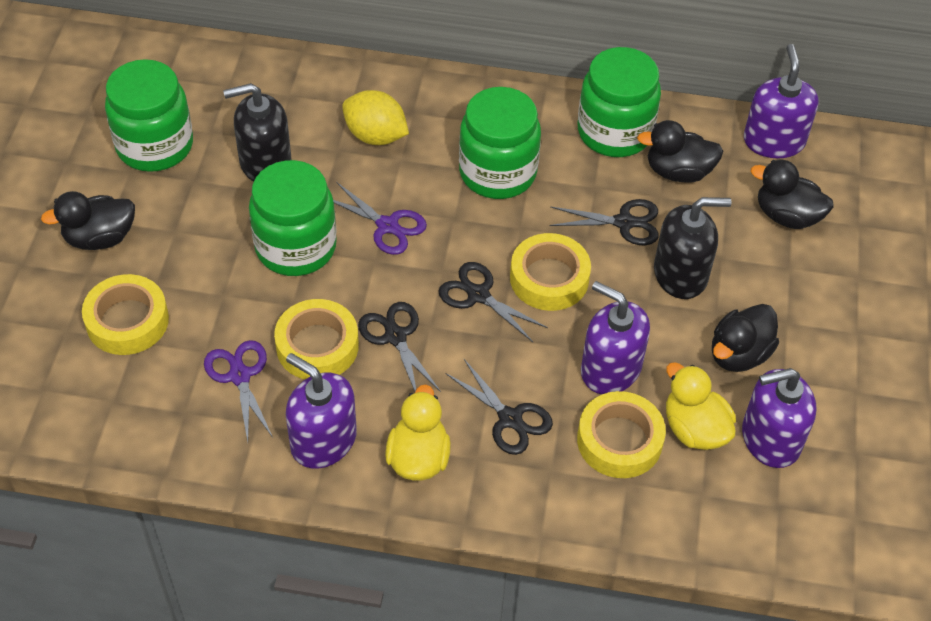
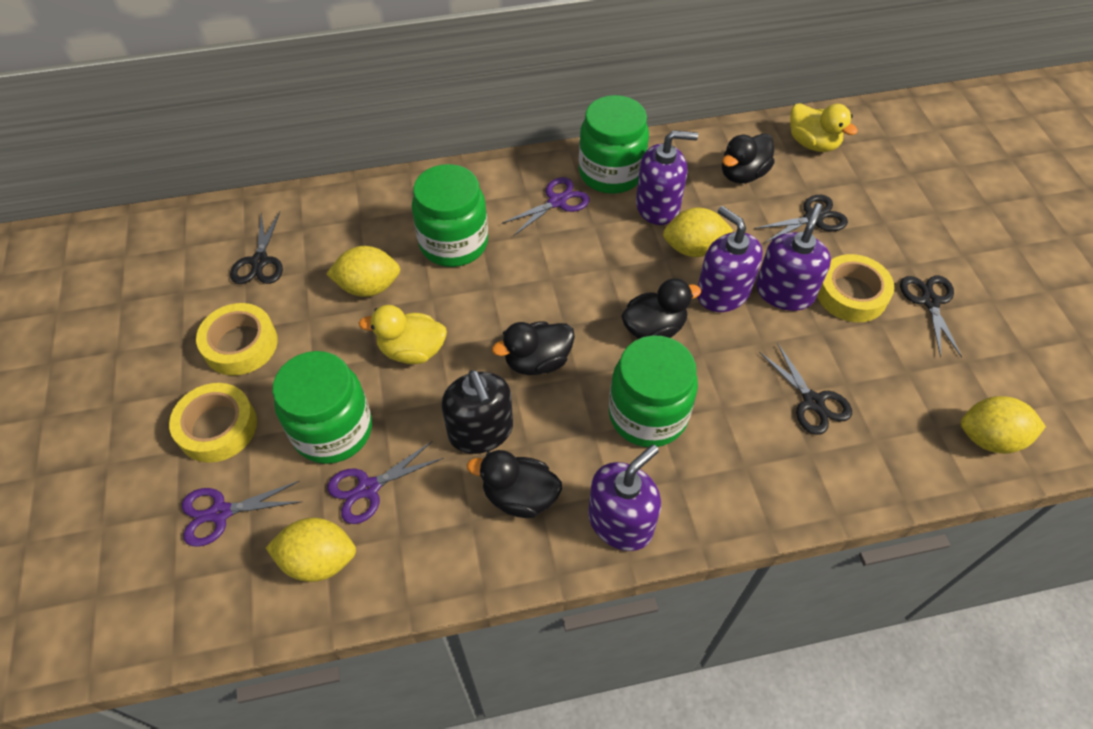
black soap dispenser: 2 -> 1
purple scissors: 2 -> 3
yellow lemon: 1 -> 4
yellow tape: 4 -> 3

